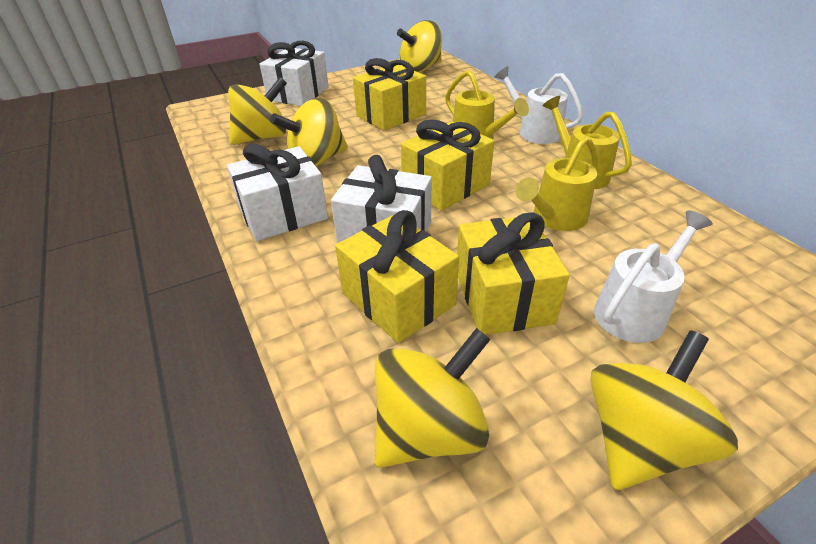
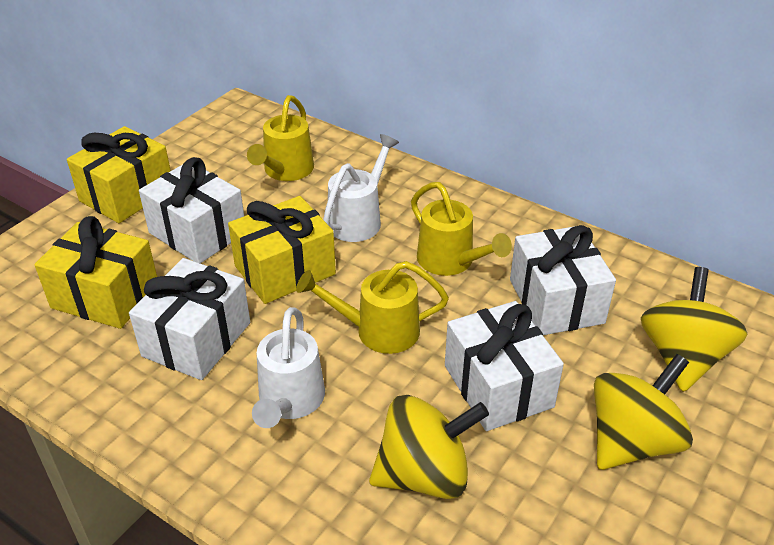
white gift: 3 -> 4
yellow gift: 4 -> 3
yellow spinning top: 5 -> 3

